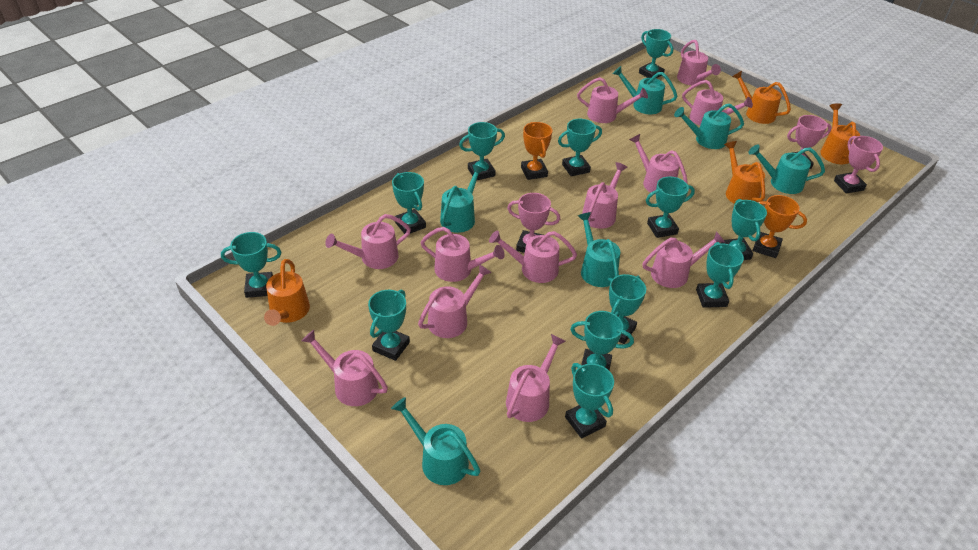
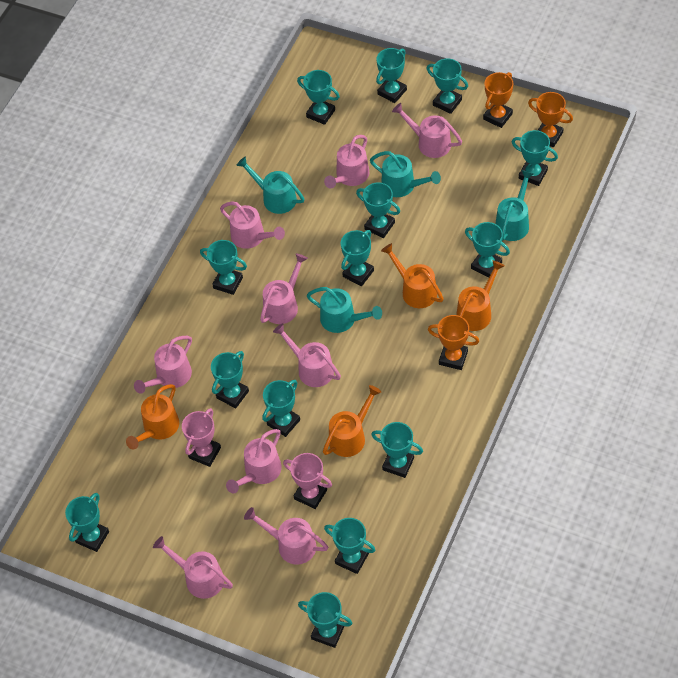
orange trophy: 2 -> 3
pink trophy: 3 -> 2
pink watering can: 12 -> 9
turquoise trophy: 12 -> 14
turquoise watering can: 6 -> 4

